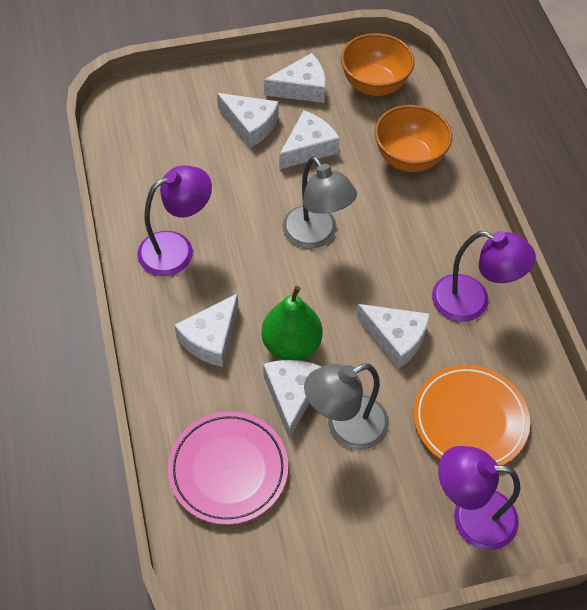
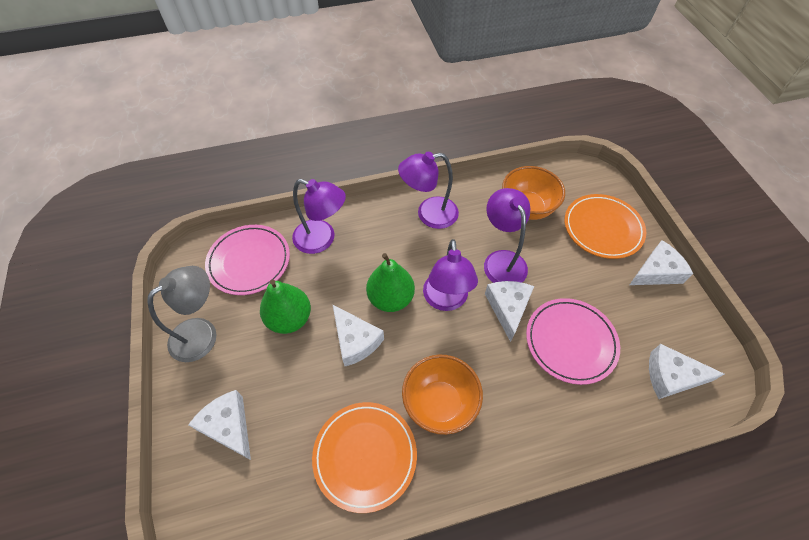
green pear: 1 -> 2
grey lamp: 2 -> 1
orange plate: 1 -> 2
pink plate: 1 -> 2
purple lamp: 3 -> 4
white cheese: 6 -> 5

